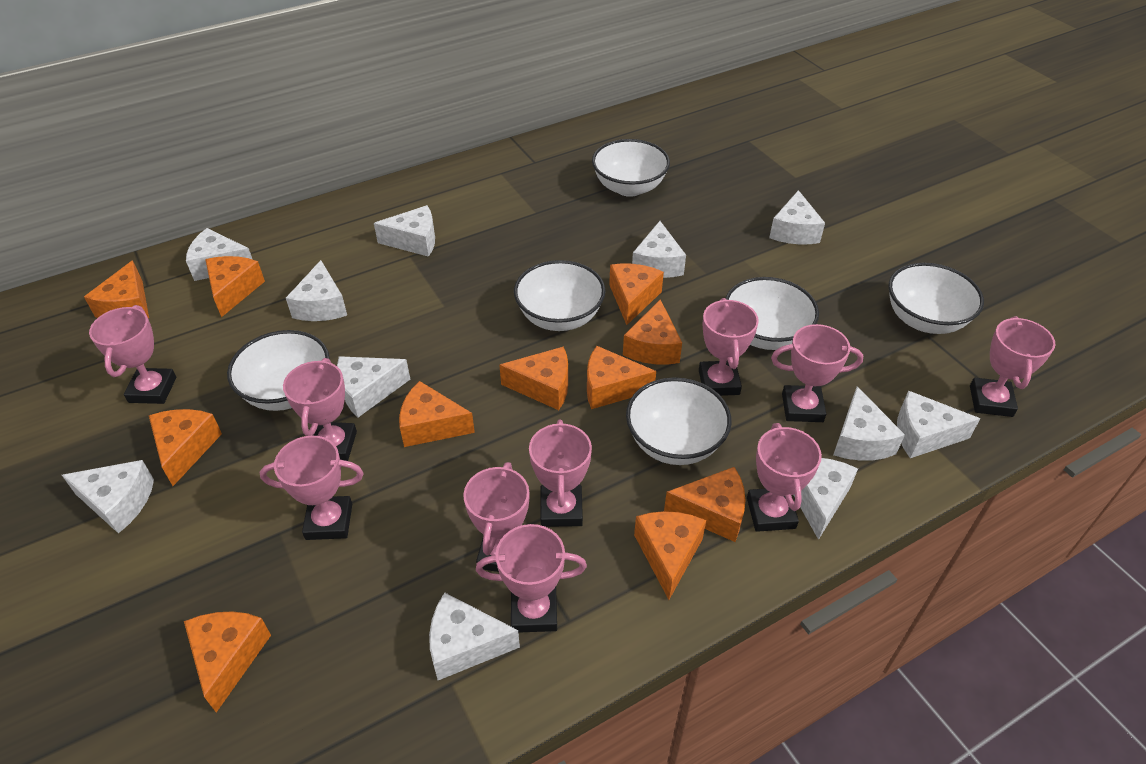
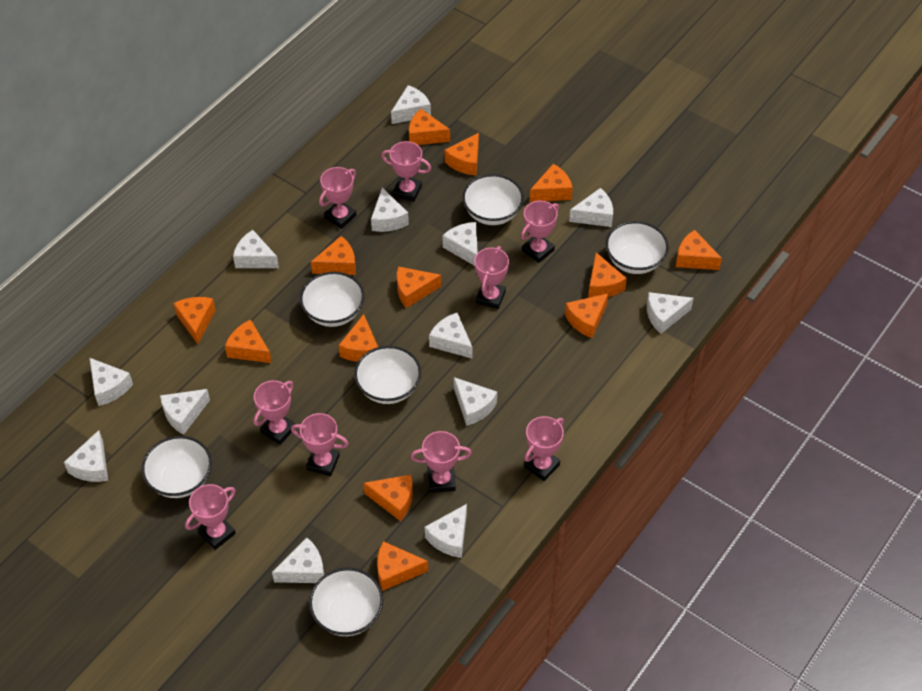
orange cheese: 11 -> 13
pink trophy: 10 -> 9
white cheese: 11 -> 13

